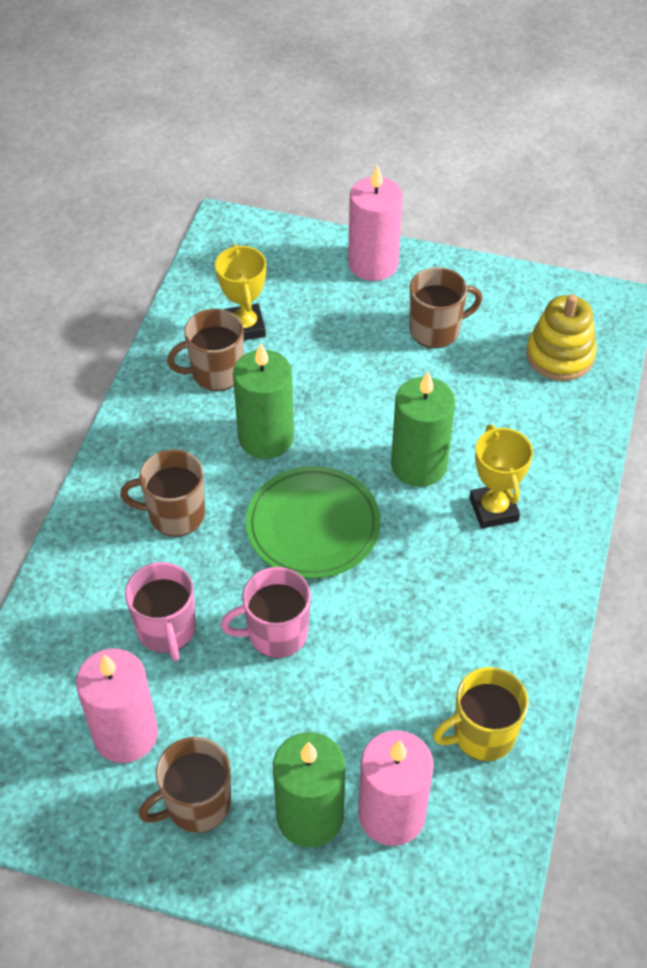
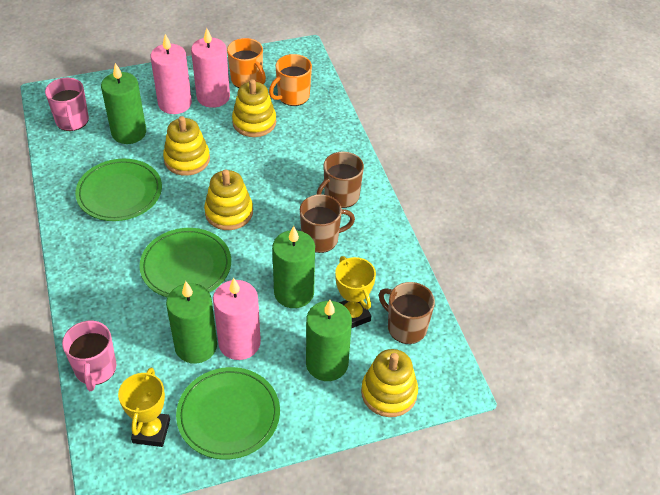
brown mug: 4 -> 3
green candle: 3 -> 4
green plate: 1 -> 3
orange mug: 0 -> 2
yellow mug: 1 -> 0
yellow stacking toy: 1 -> 4

